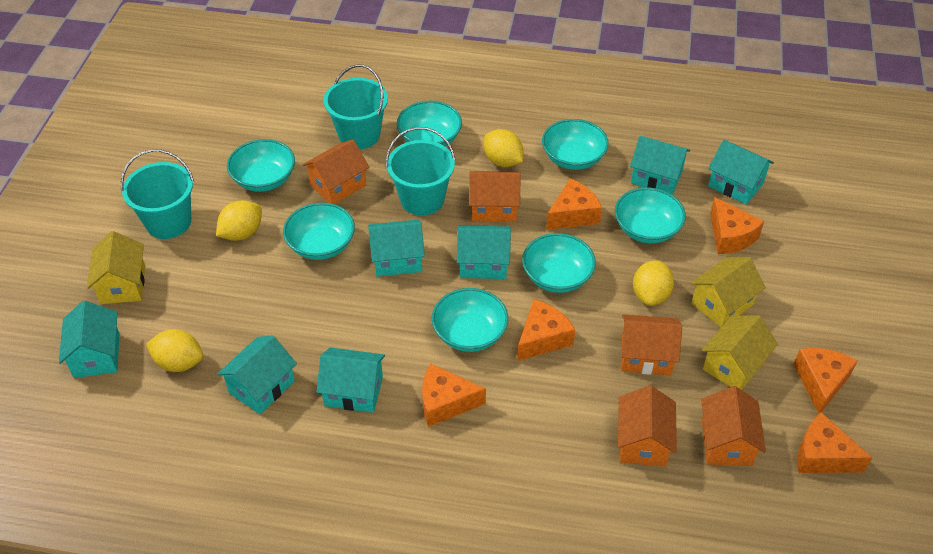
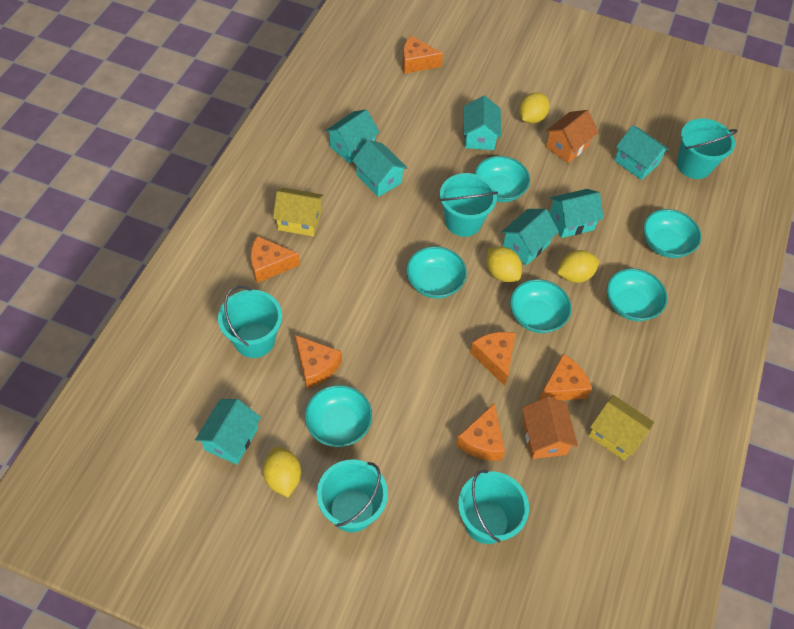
orange house: 5 -> 2
turquoise bowl: 7 -> 6
turquoise bucket: 3 -> 5
yellow house: 3 -> 2

